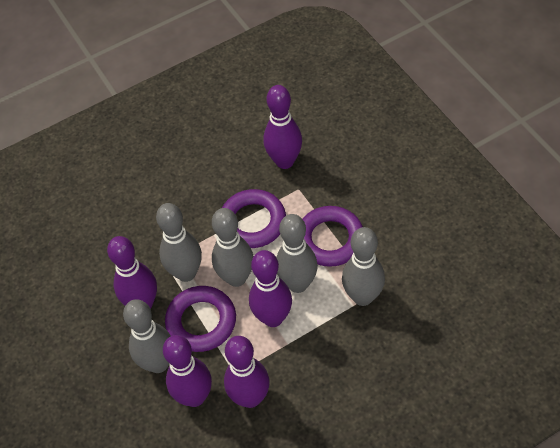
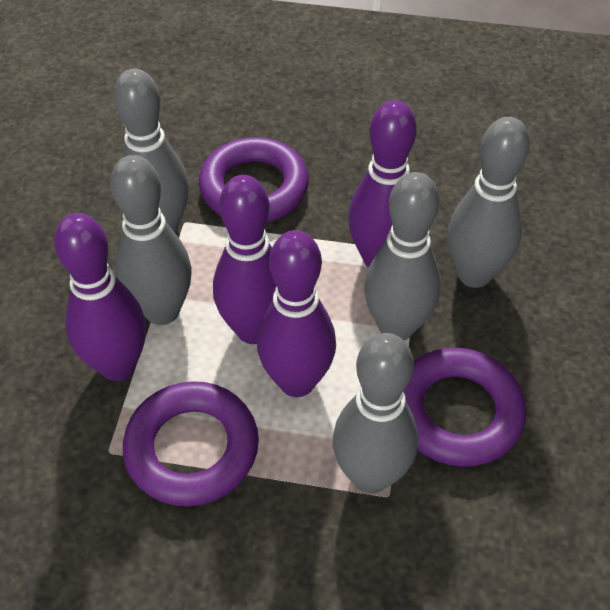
purple bowling pin: 5 -> 4

